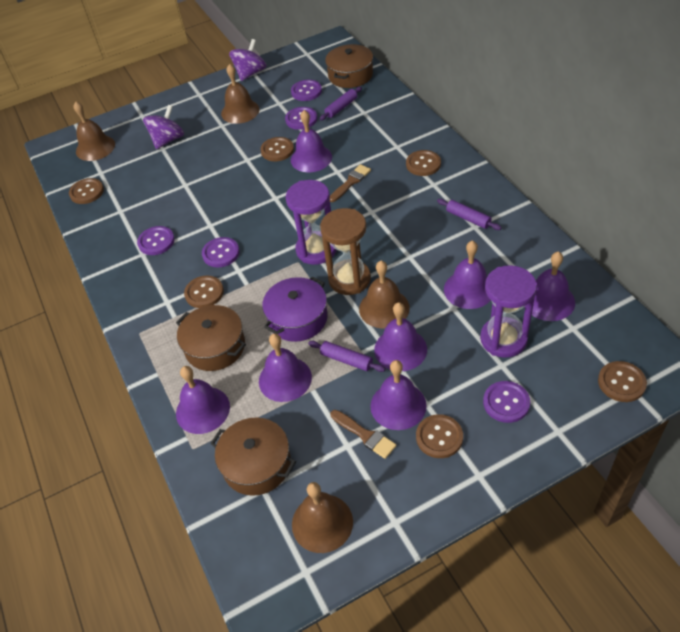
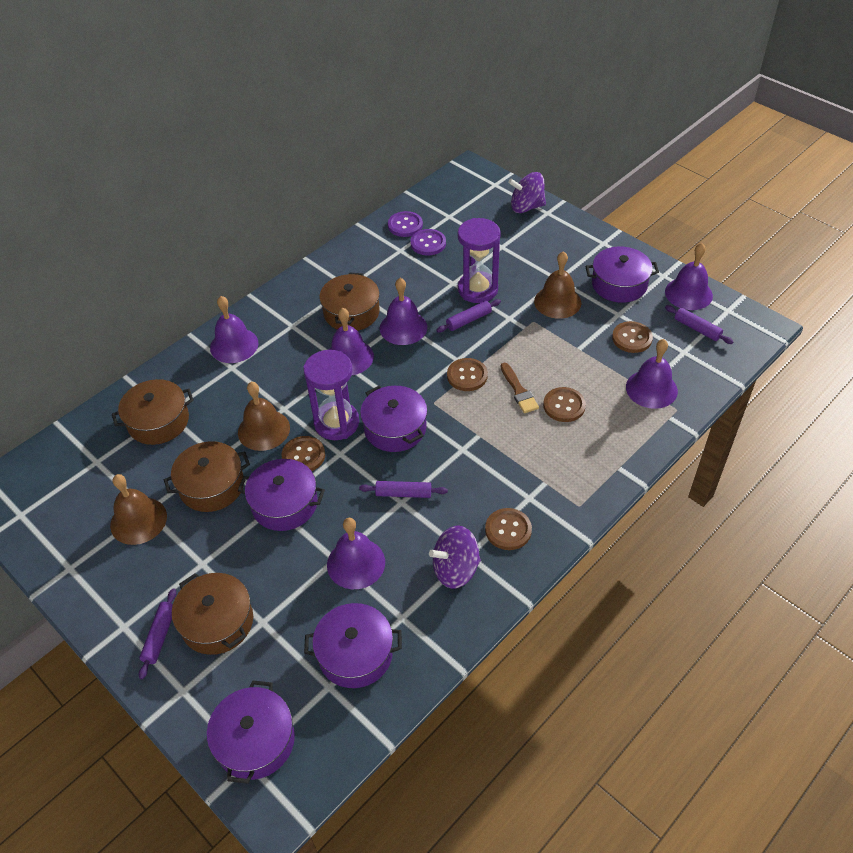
brown bell: 4 -> 3
brown brush: 2 -> 1
brown button: 6 -> 5
brown hourglass: 1 -> 0
brown pot: 3 -> 4
purple bell: 7 -> 6
purple button: 5 -> 2
purple pot: 1 -> 5
purple rolling pin: 3 -> 4

